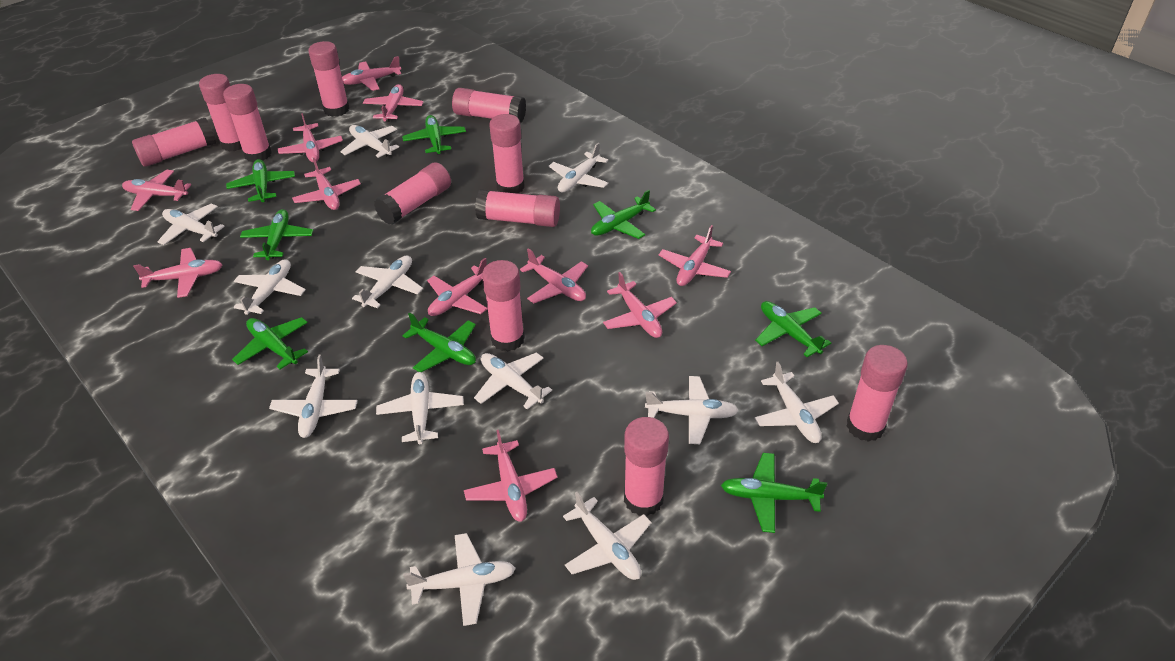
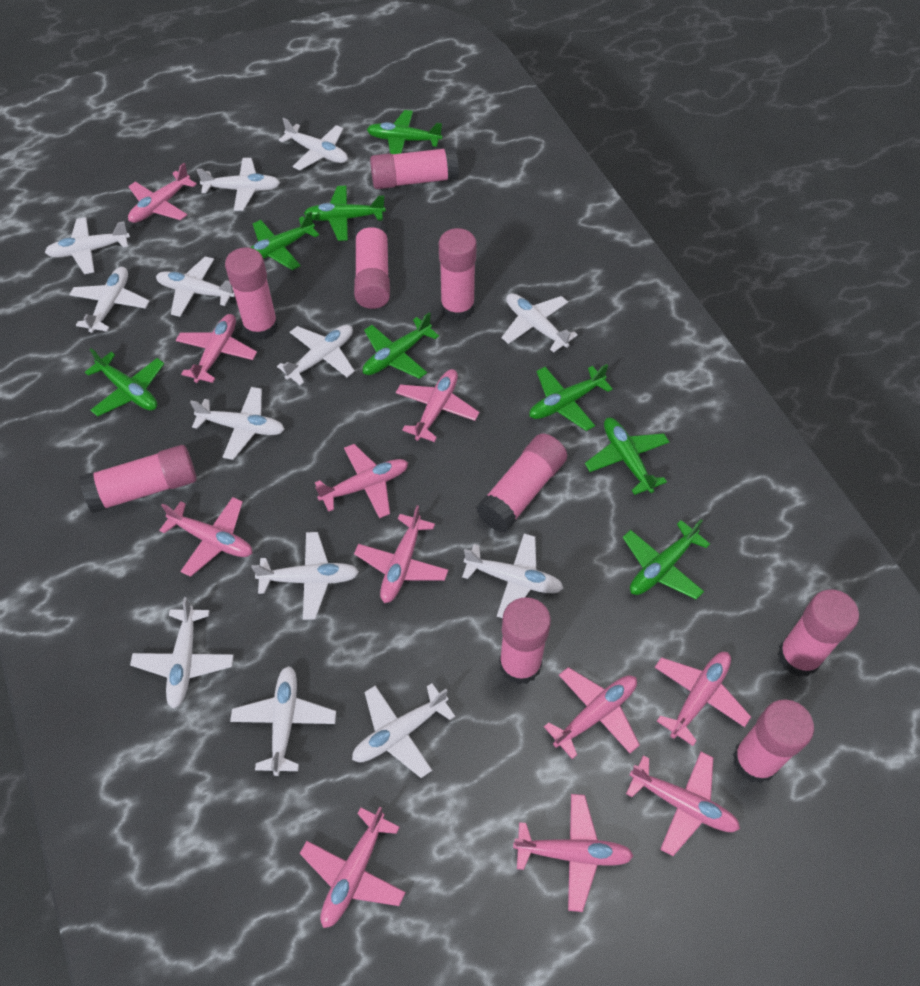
pink glue stick: 11 -> 9
white plane: 12 -> 13

